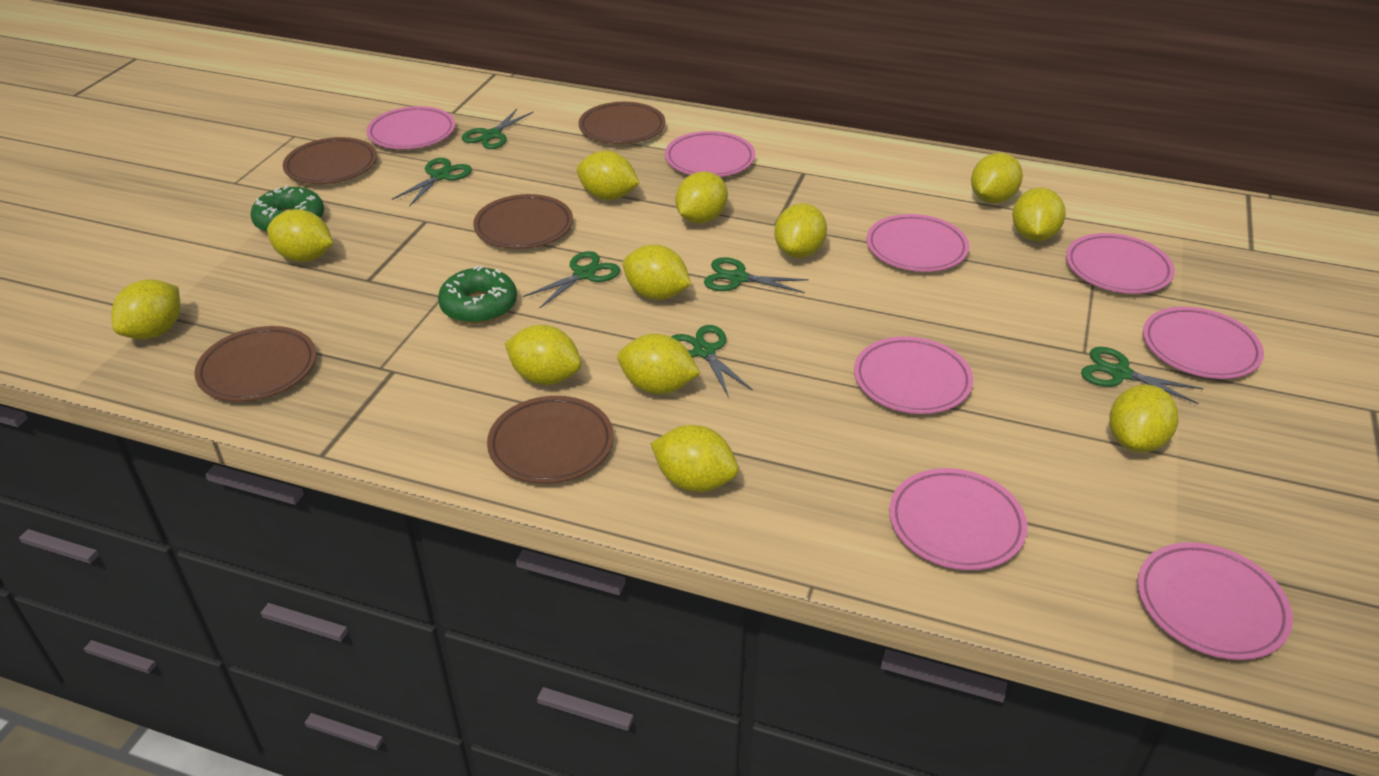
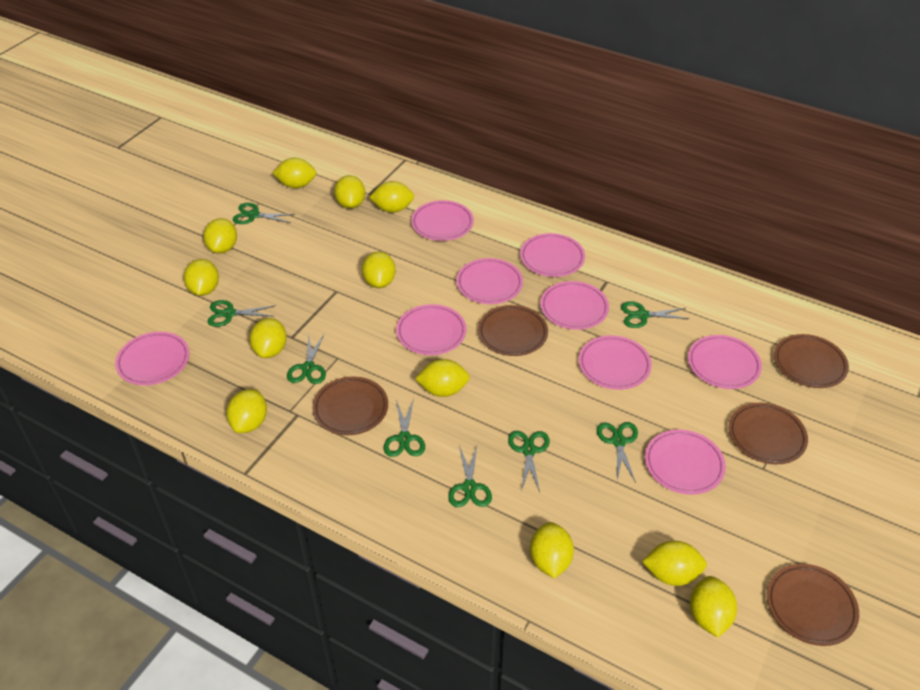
green donut: 2 -> 0
green scissors: 6 -> 8
pink plate: 8 -> 9

